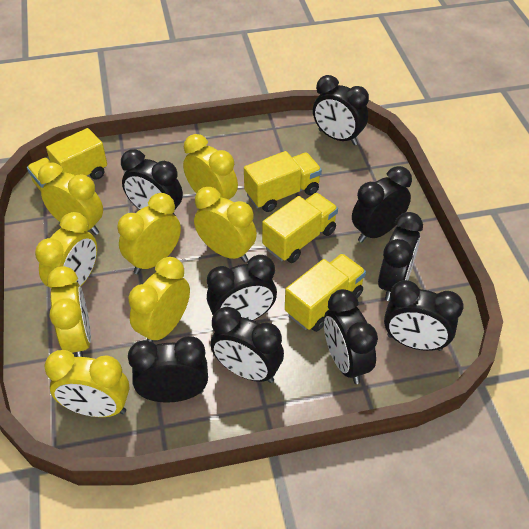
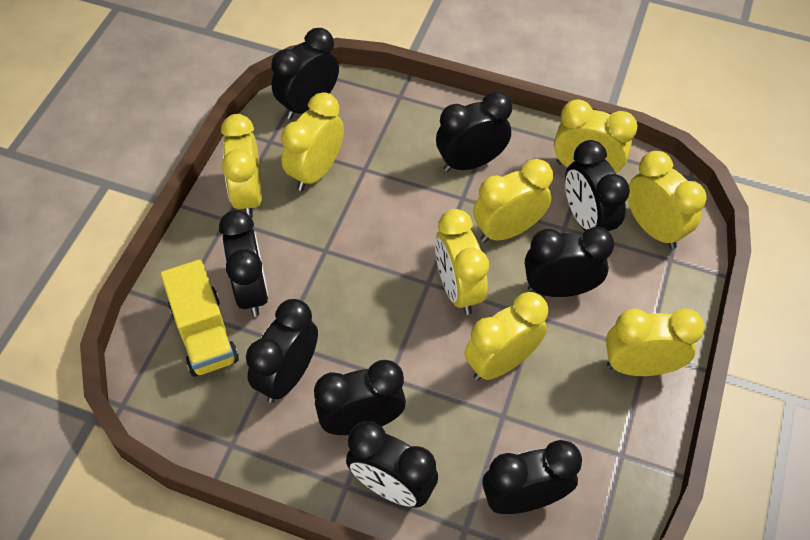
yellow truck: 4 -> 1

